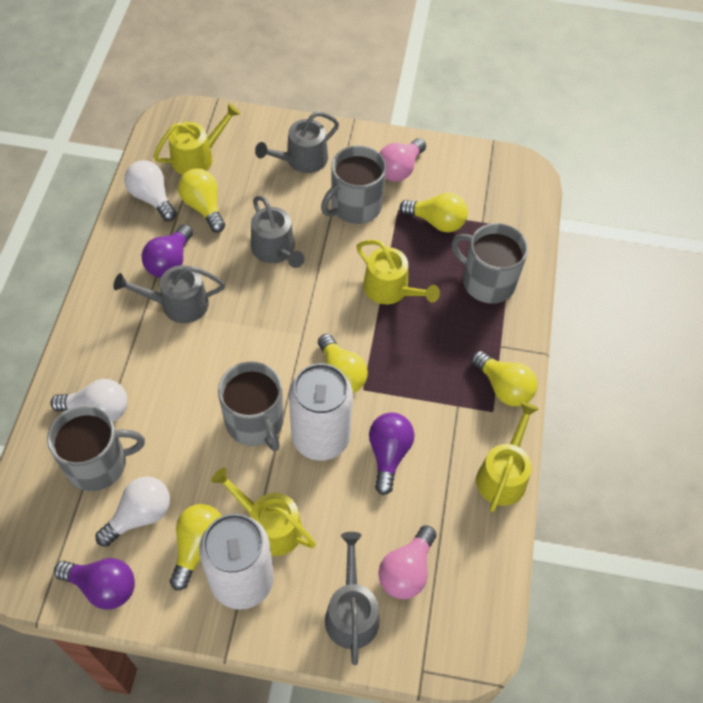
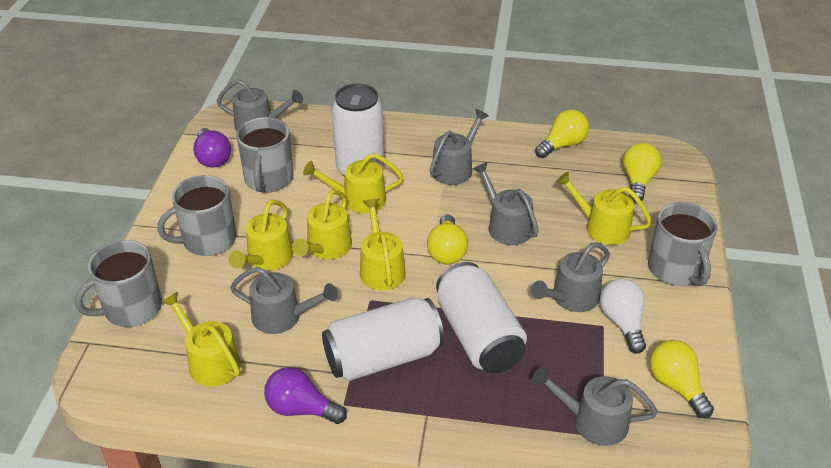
grey watering can: 4 -> 6
pink light bulb: 2 -> 0
purple light bulb: 3 -> 2
white can: 2 -> 3
white light bulb: 3 -> 1
yellow light bulb: 5 -> 4
yellow watering can: 4 -> 6

